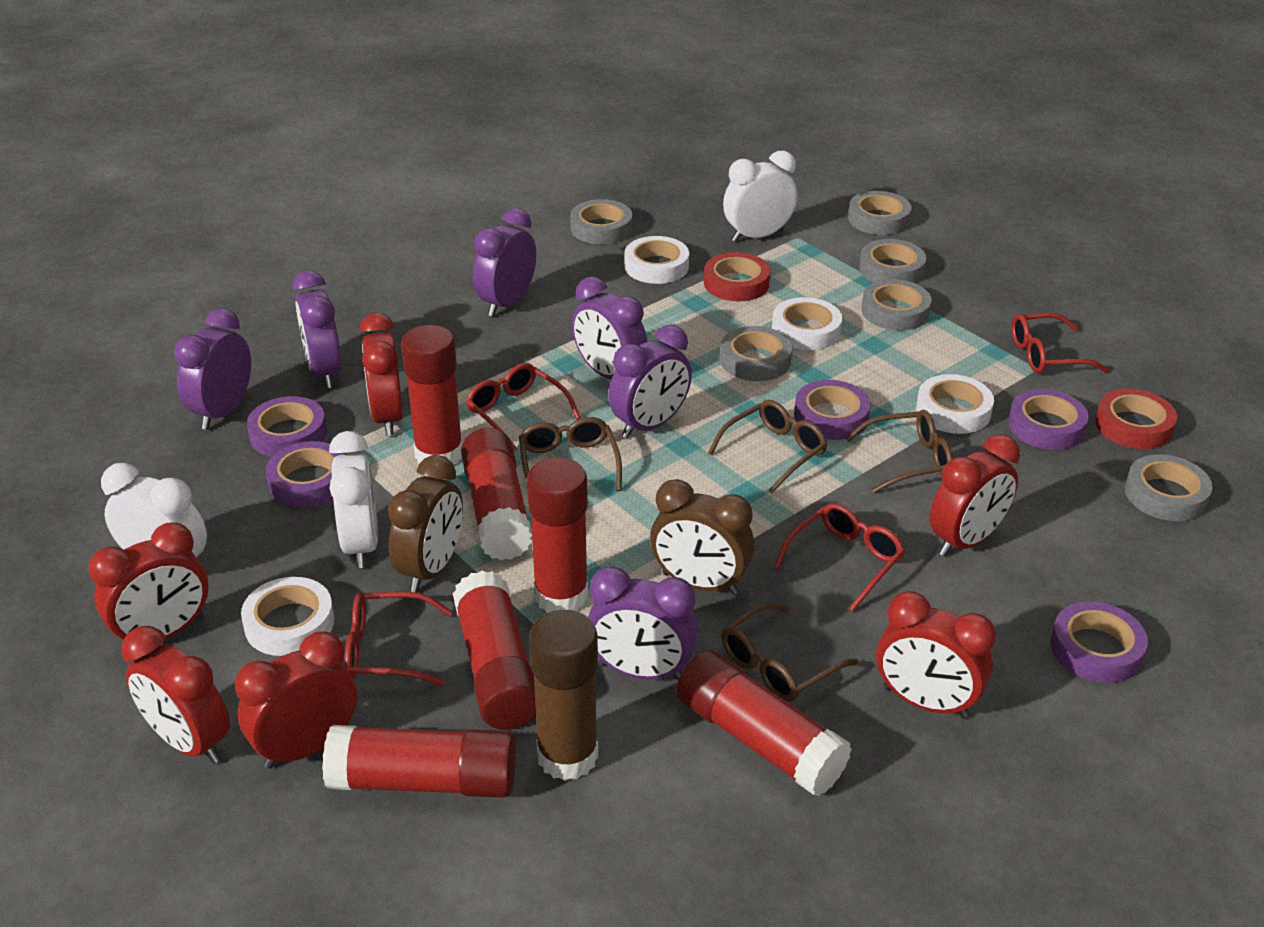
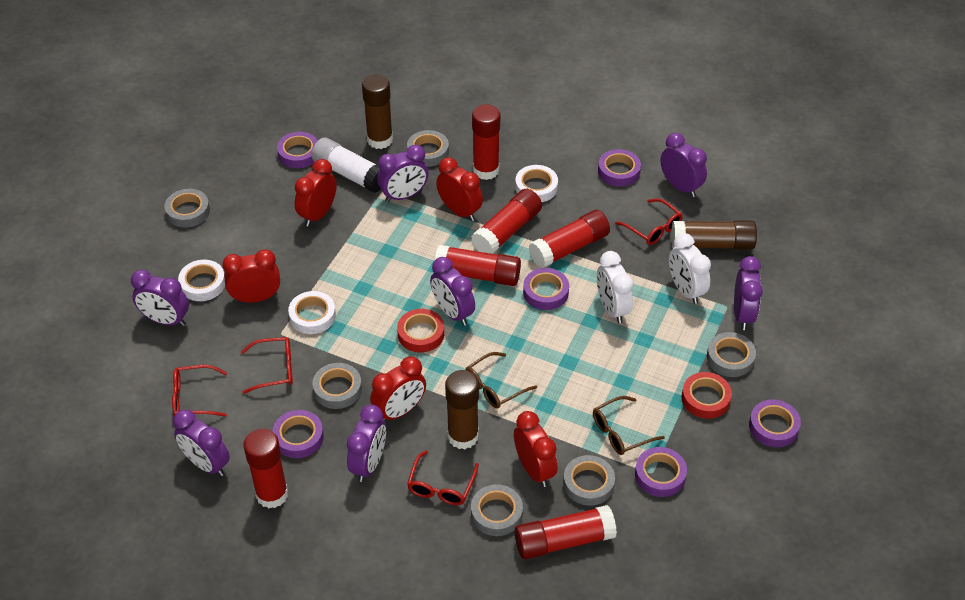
brown clock: 2 -> 0
brown glasses: 4 -> 2
brown glue stick: 1 -> 3
purple clock: 6 -> 7
purple tape: 5 -> 6
red clock: 6 -> 5
white clock: 3 -> 2
white glue stick: 0 -> 1
white tape: 4 -> 3

